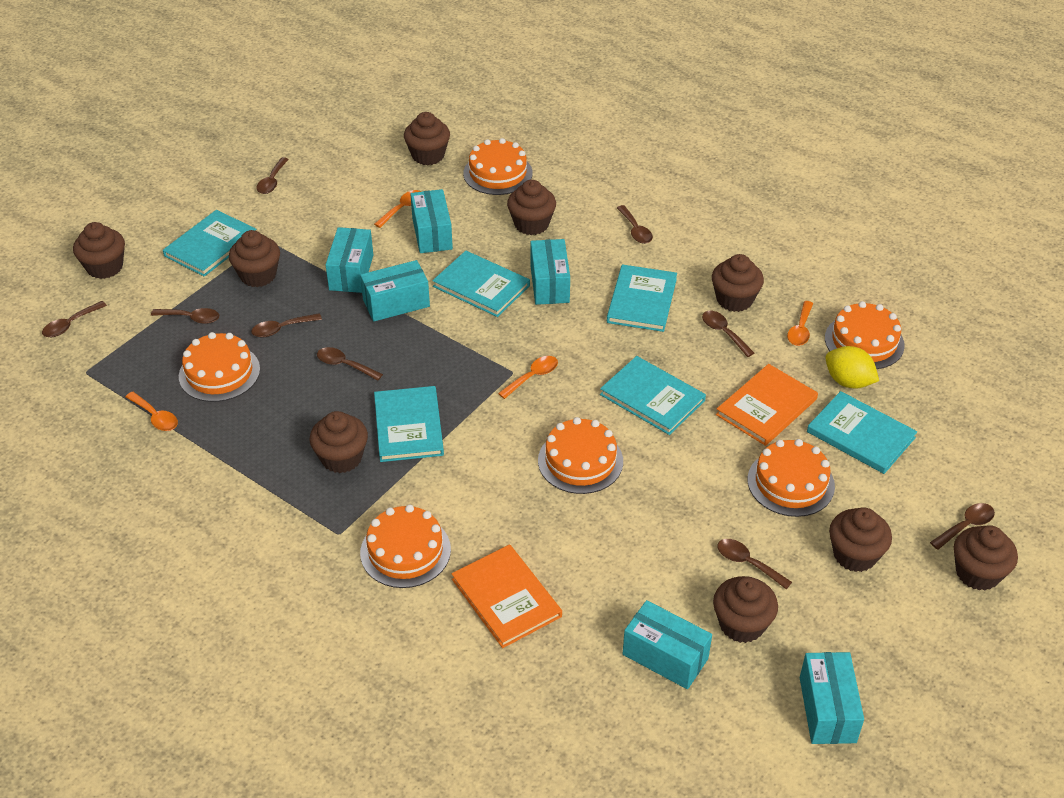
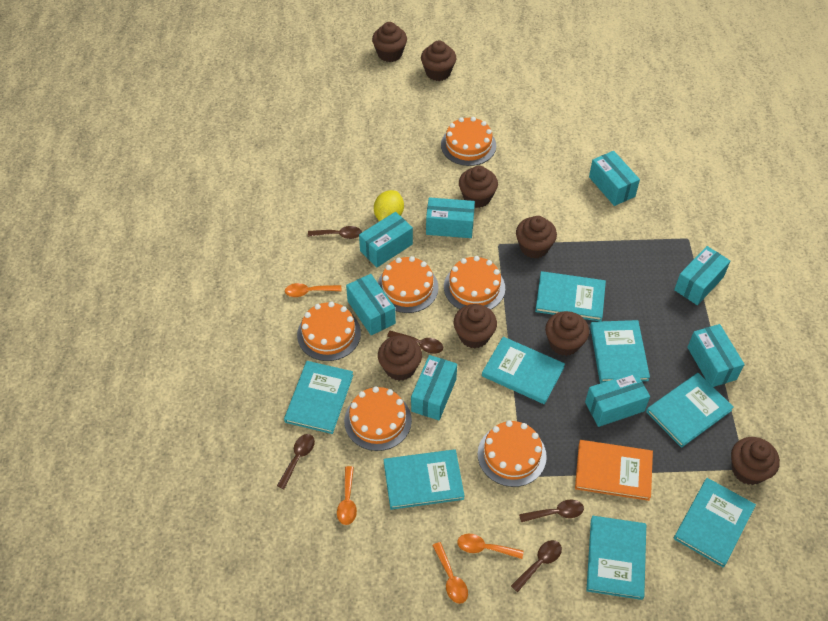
brown cupcake: 9 -> 8
brown spoon: 9 -> 5
orange book: 2 -> 1
turquoise book: 6 -> 8
turquoise box: 6 -> 8

